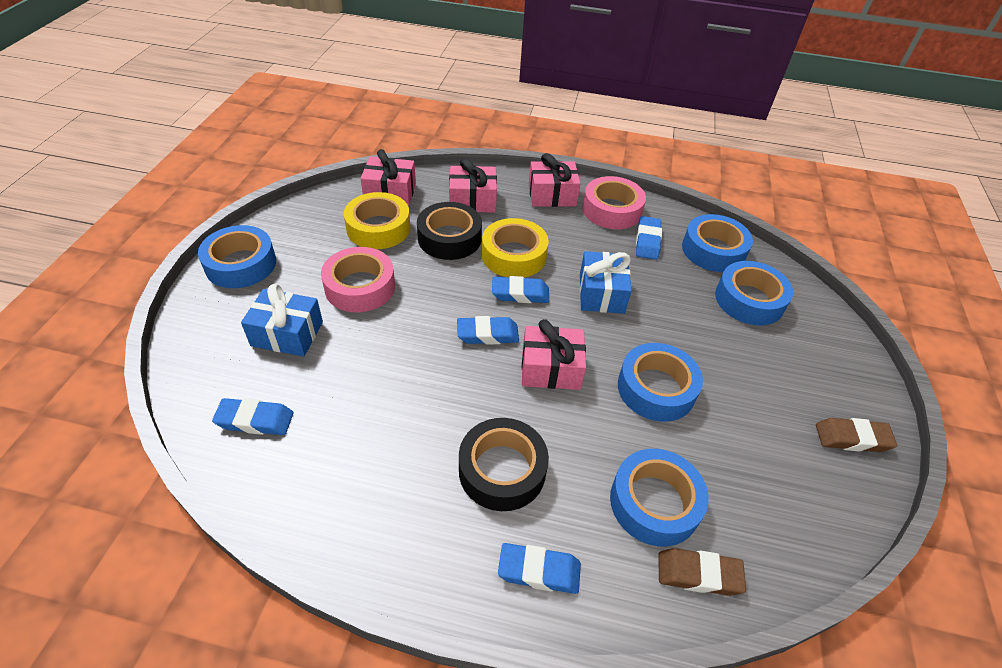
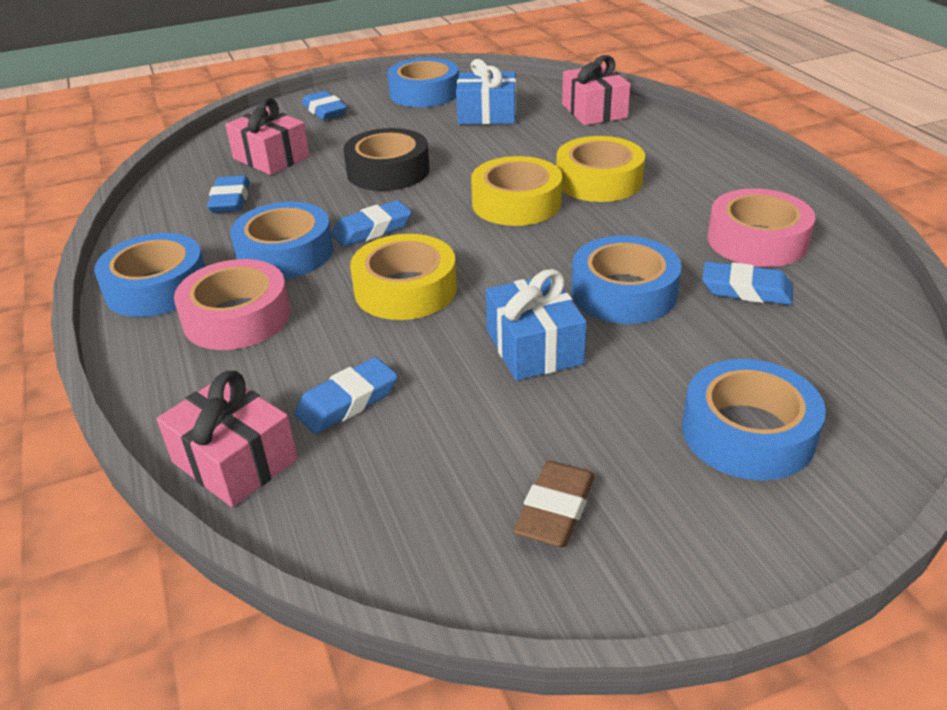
black tape: 2 -> 1
brown eraser: 2 -> 1
pink gift: 4 -> 3
yellow tape: 2 -> 3

